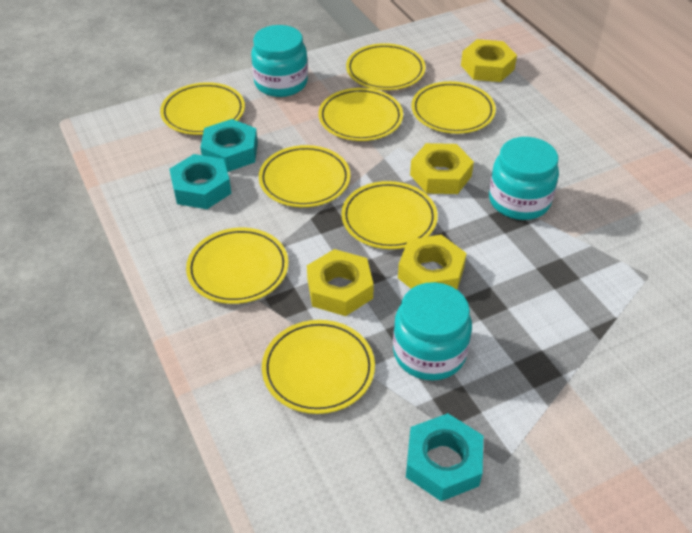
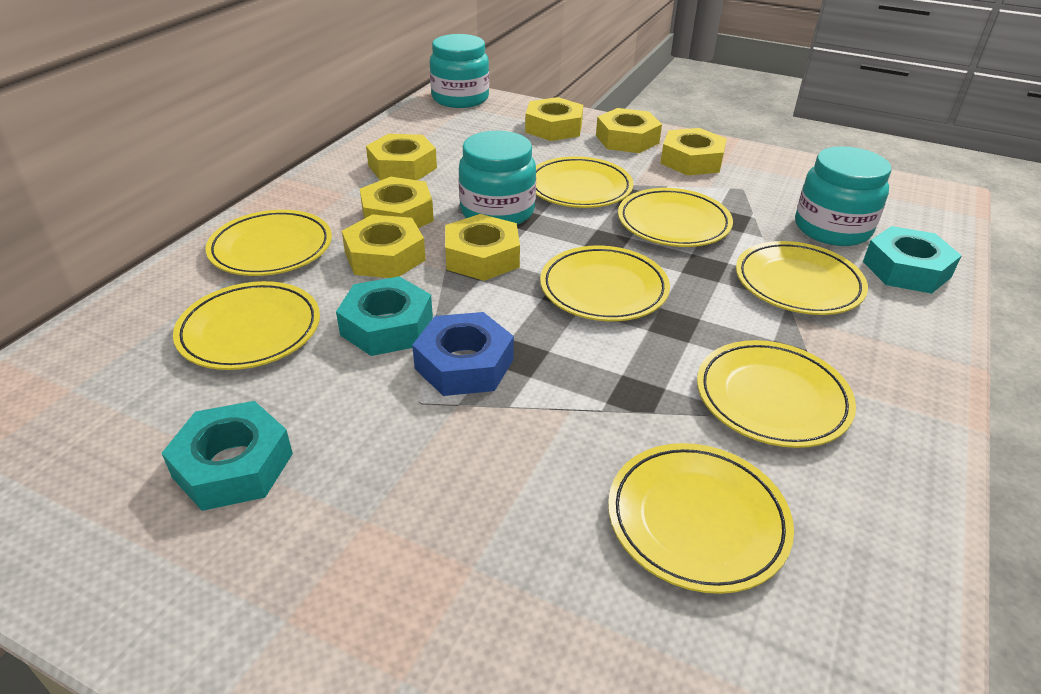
blue nut: 0 -> 1
yellow nut: 4 -> 7

